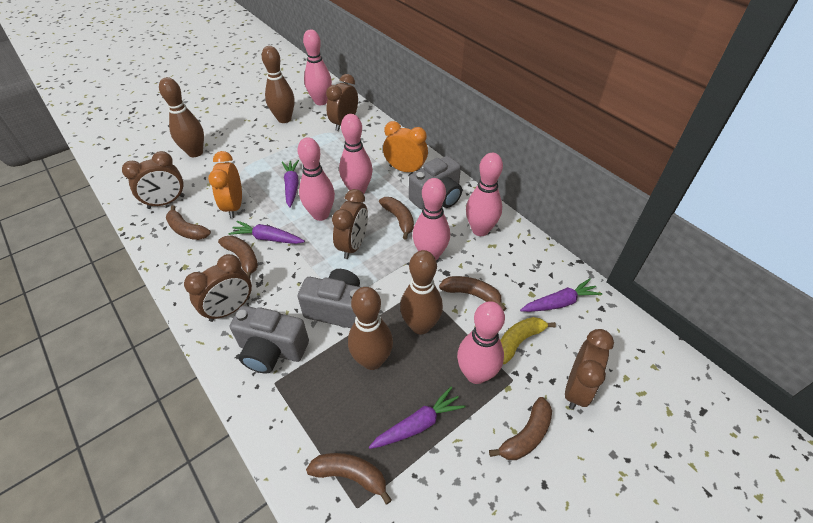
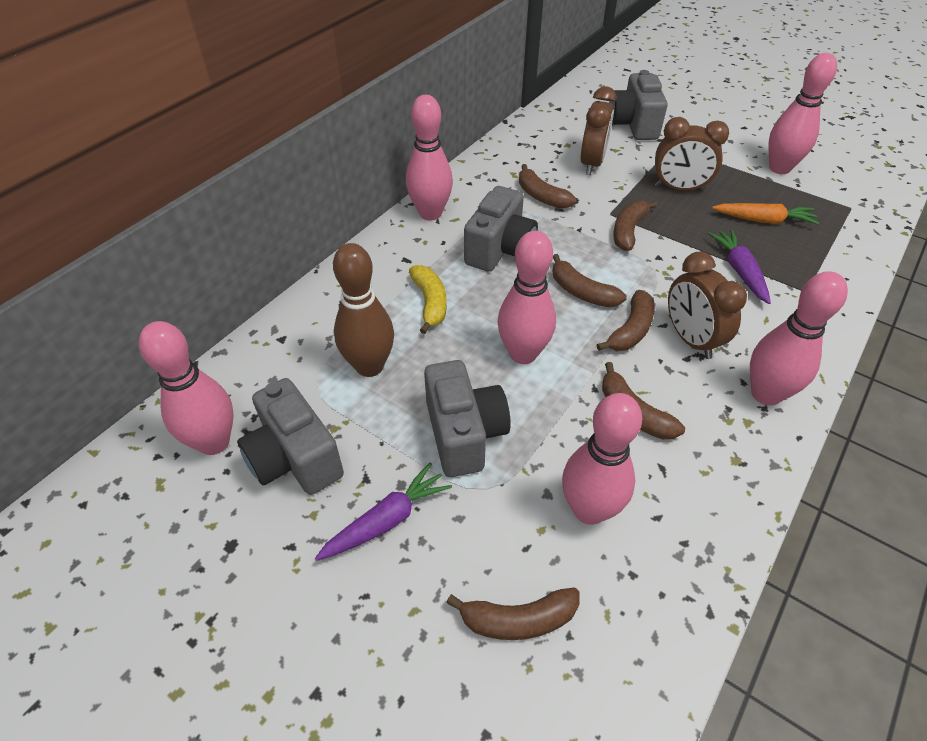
brown bowling pin: 4 -> 1
brown clock: 5 -> 3
grey camera: 3 -> 4
orange carrot: 0 -> 1
orange clock: 2 -> 0
purple carrot: 4 -> 2

